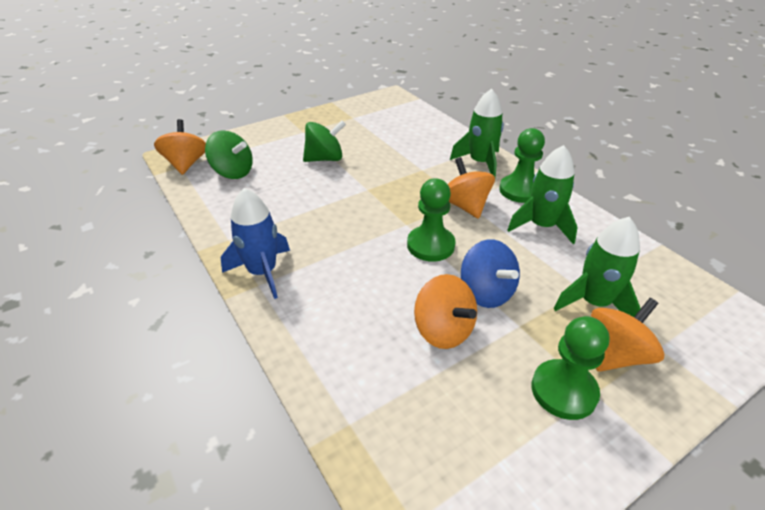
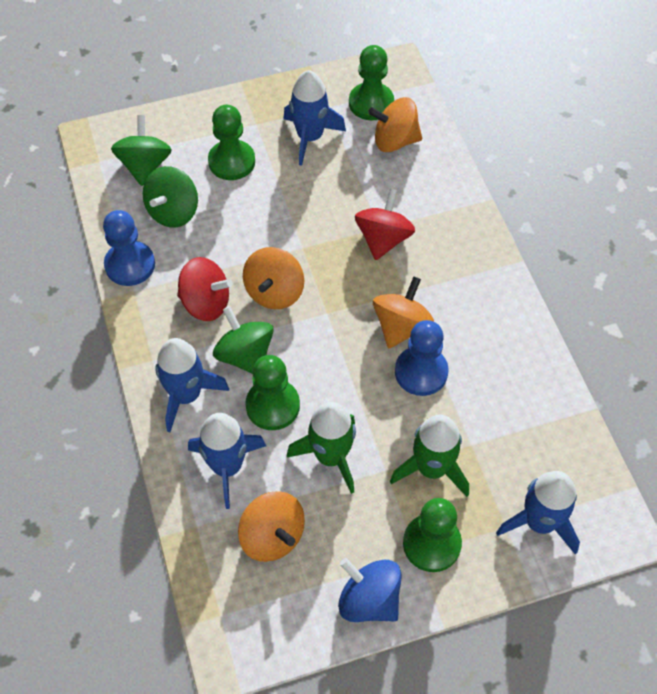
blue pawn: 0 -> 2
blue rocket: 1 -> 4
green pawn: 3 -> 4
green rocket: 3 -> 2
green spinning top: 2 -> 3
red spinning top: 0 -> 2

